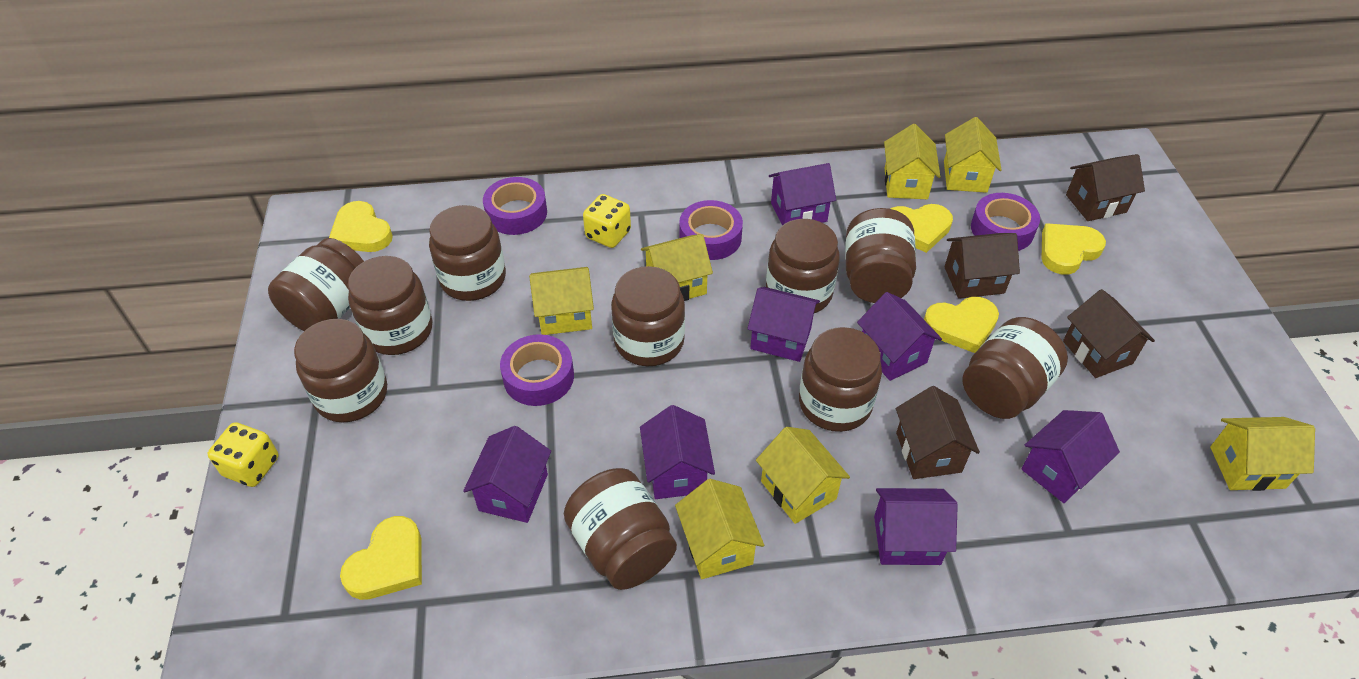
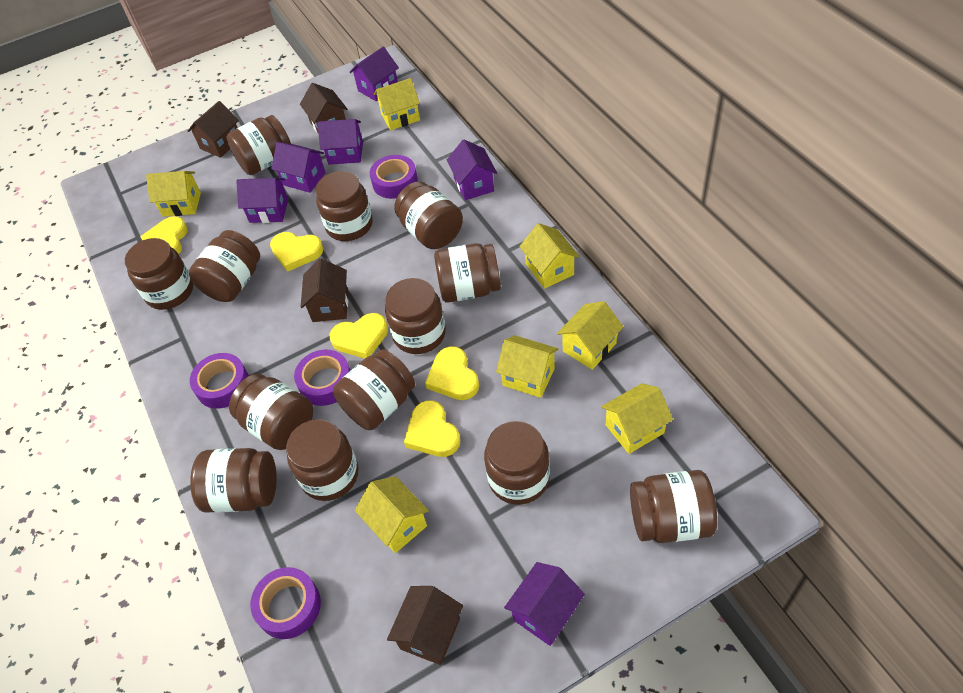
brown jar: 10 -> 13
purple house: 7 -> 6
yellow dice: 2 -> 0

